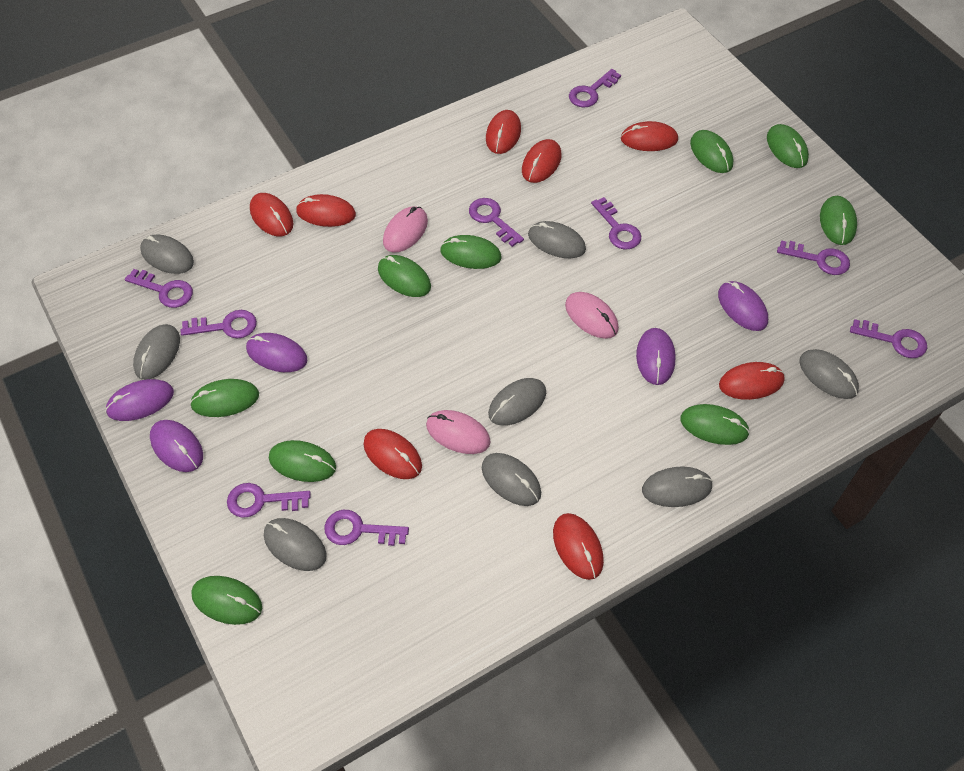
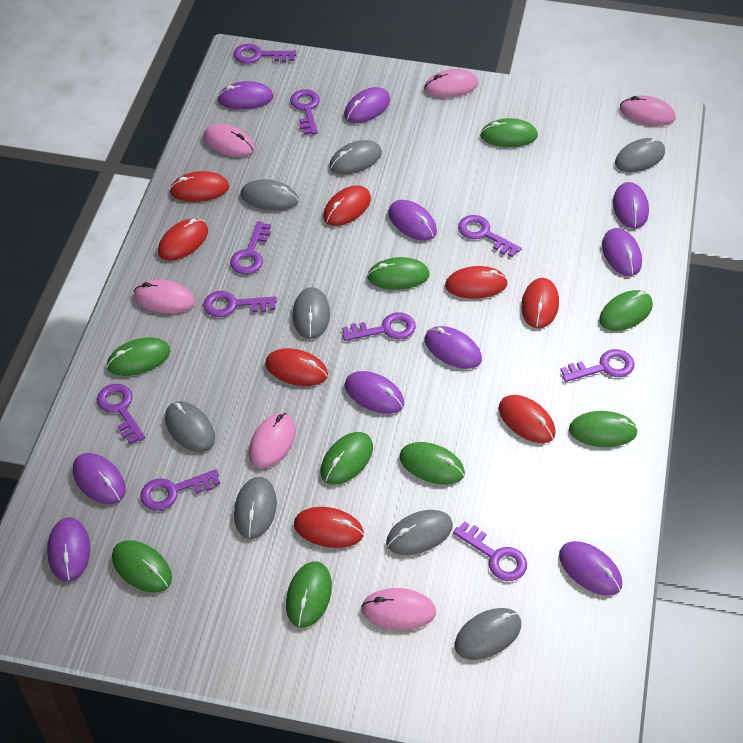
pink mouse: 3 -> 6
purple key: 9 -> 10
purple mouse: 5 -> 10

